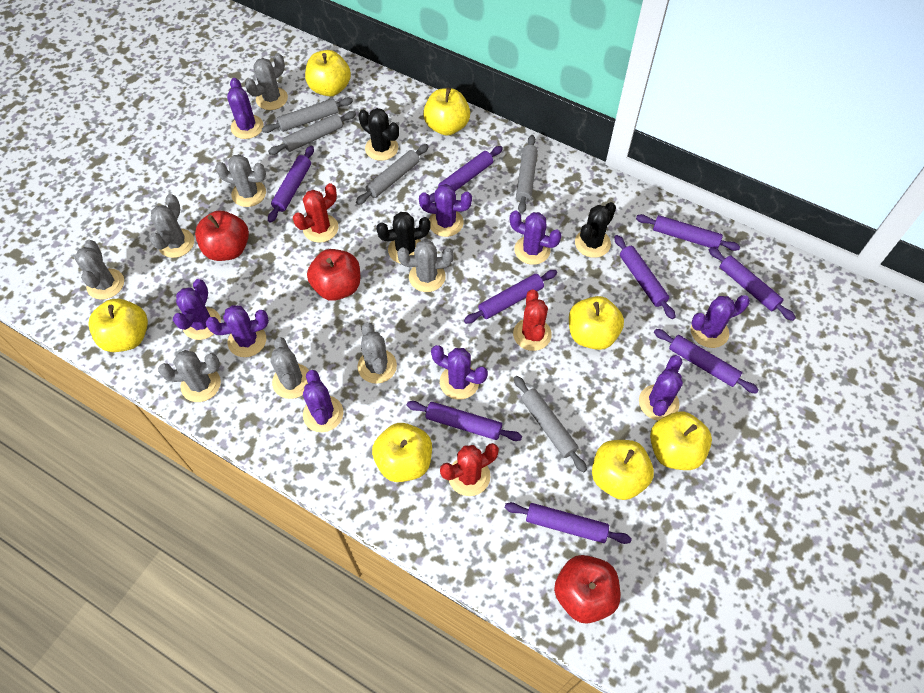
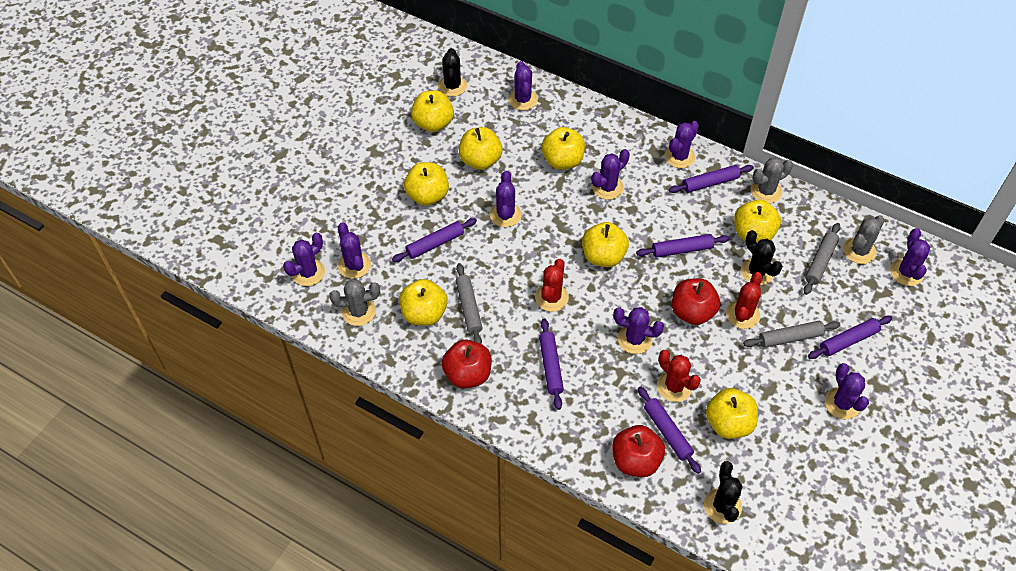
grey cactus: 8 -> 3
grey rolling pin: 5 -> 3
purple rolling pin: 9 -> 6
yellow apple: 7 -> 8

